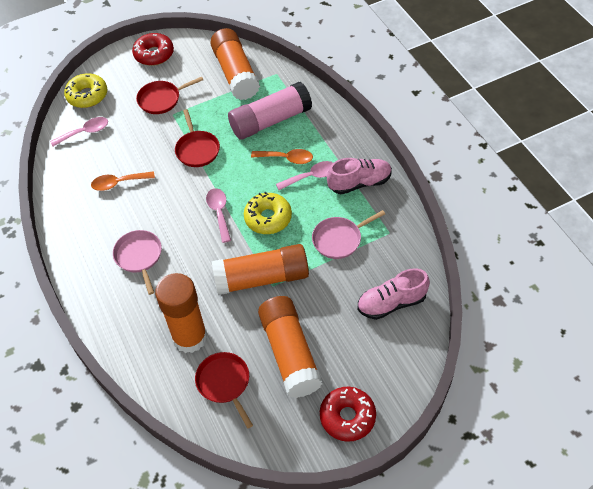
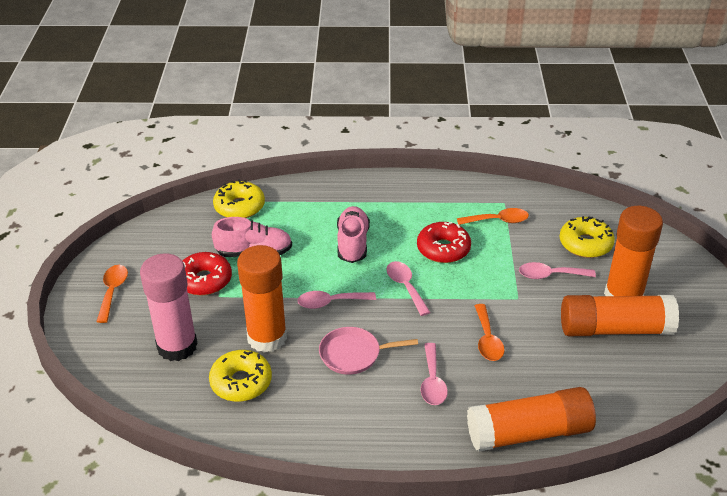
orange spoon: 2 -> 3
pink pan: 2 -> 1
pink spoon: 3 -> 4
red pan: 3 -> 0
yellow donut: 2 -> 3

